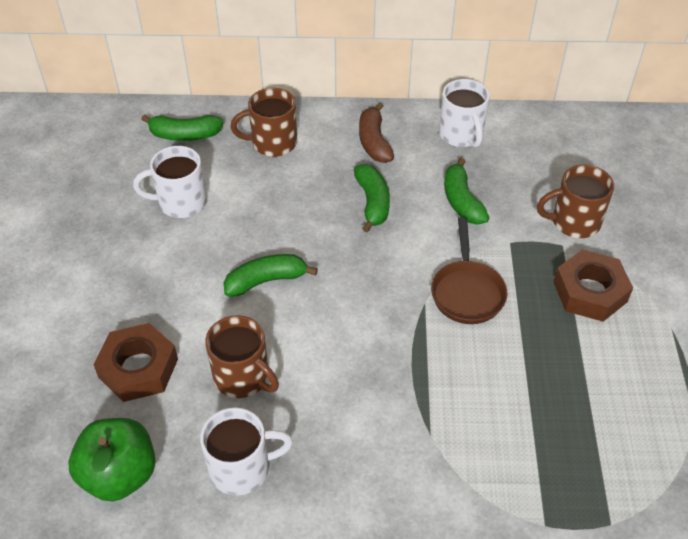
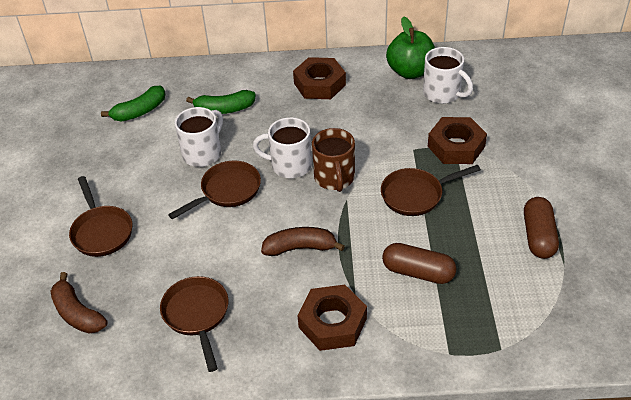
brown banana: 1 -> 2
brown capsule: 0 -> 2
brown mug: 3 -> 1
brown nut: 2 -> 3
brown pan: 1 -> 4
green banana: 4 -> 2

